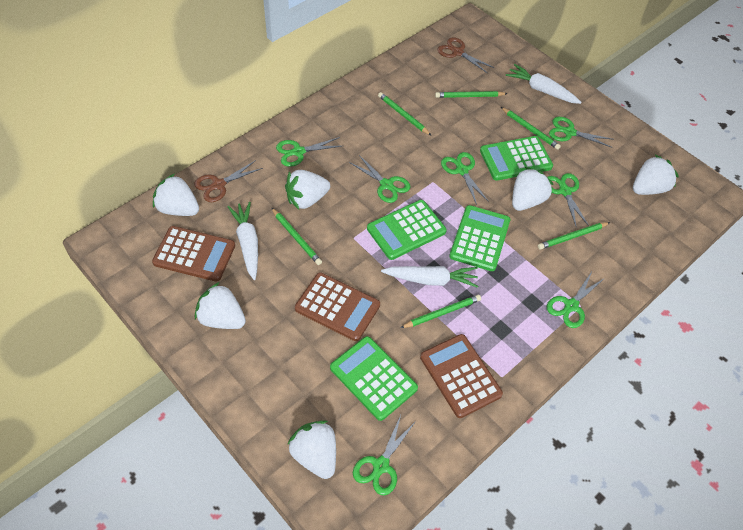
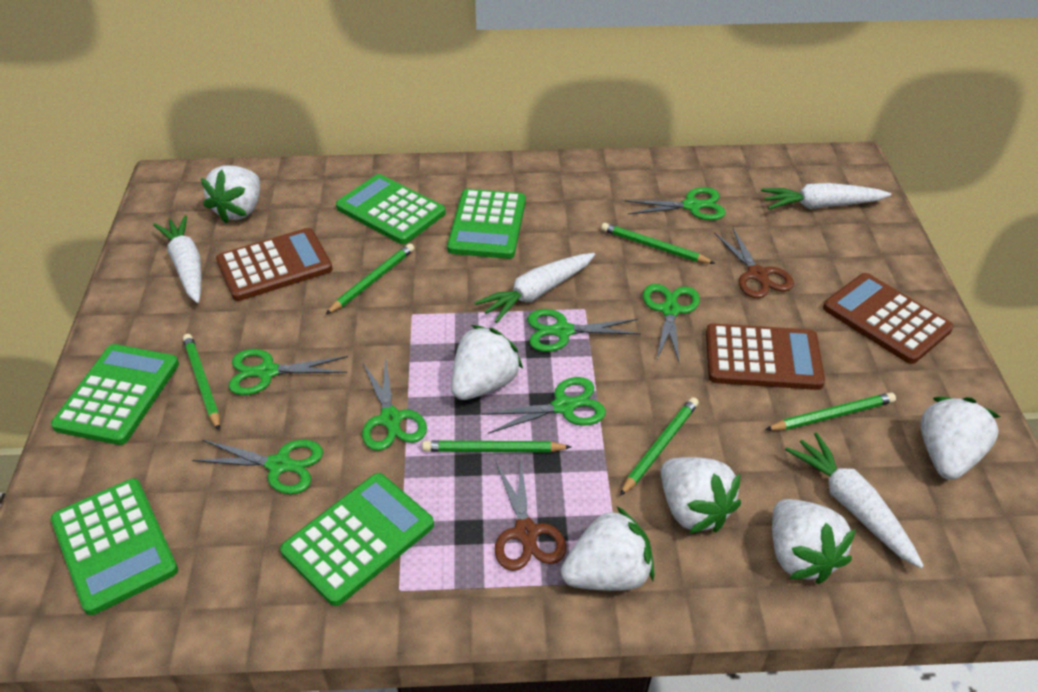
green calculator: 4 -> 5
white carrot: 3 -> 4

